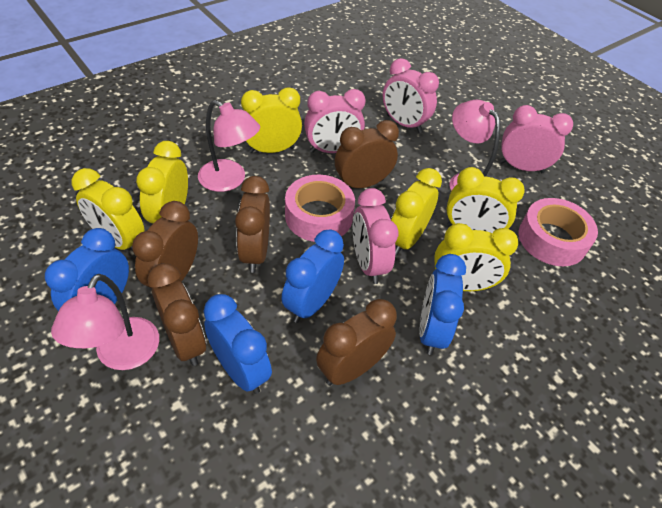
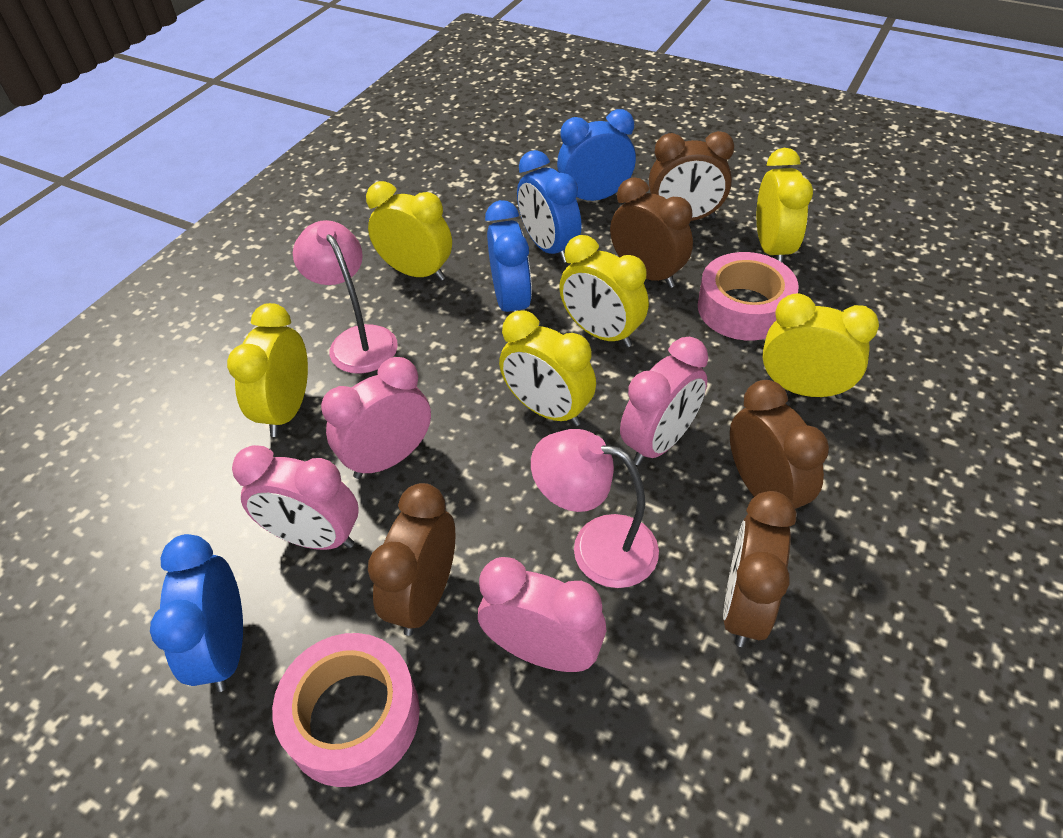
pink lamp: 3 -> 2

